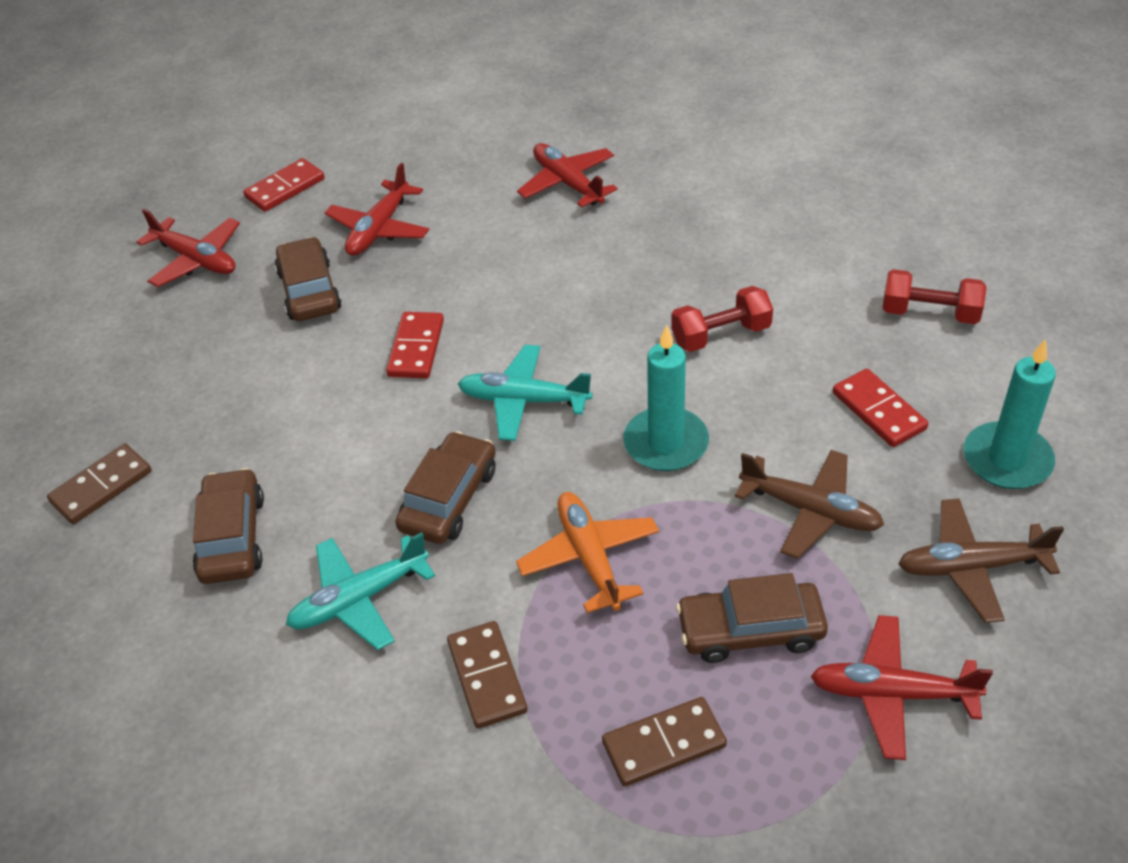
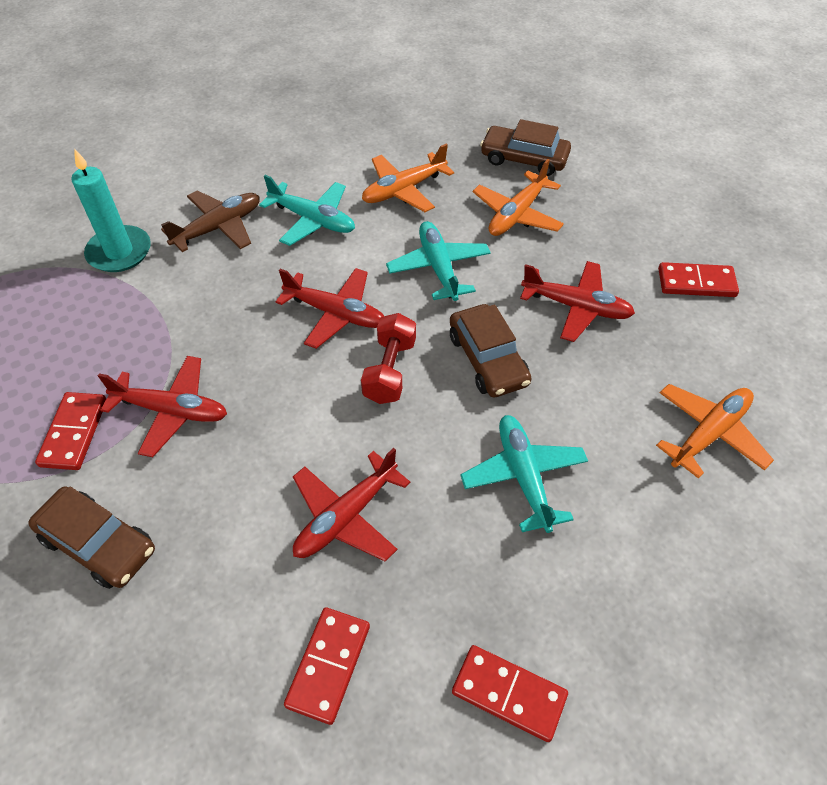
brown car: 4 -> 3
brown domino: 3 -> 0
brown plane: 2 -> 1
orange plane: 1 -> 3
red domino: 3 -> 4
red dumbbell: 2 -> 1
turquoise candle: 2 -> 1
turquoise plane: 2 -> 3

